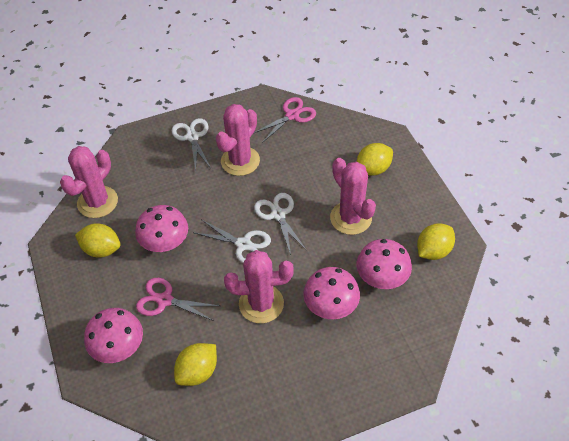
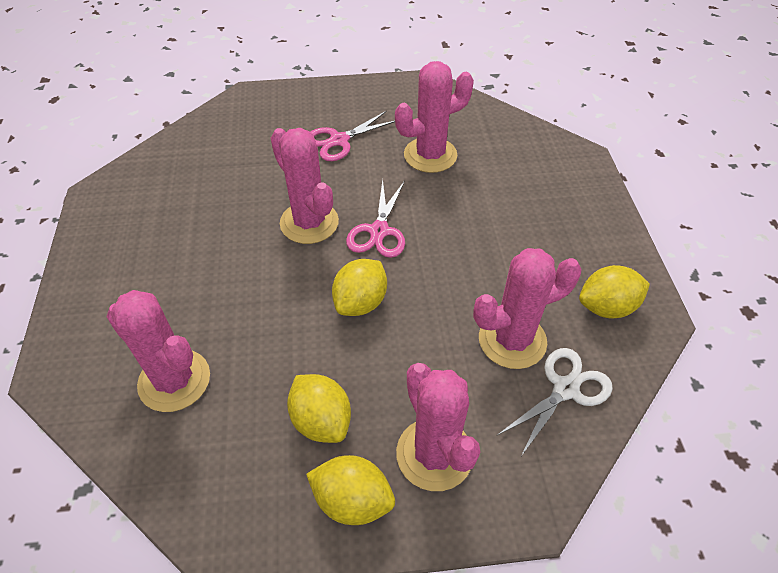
pink cactus: 4 -> 5
pink mushroom: 4 -> 0
white scissors: 3 -> 1

